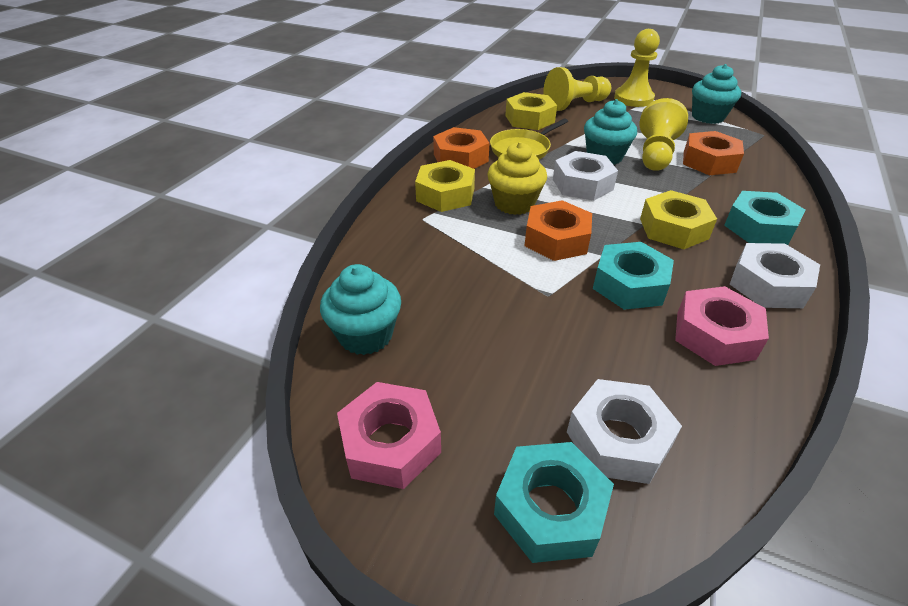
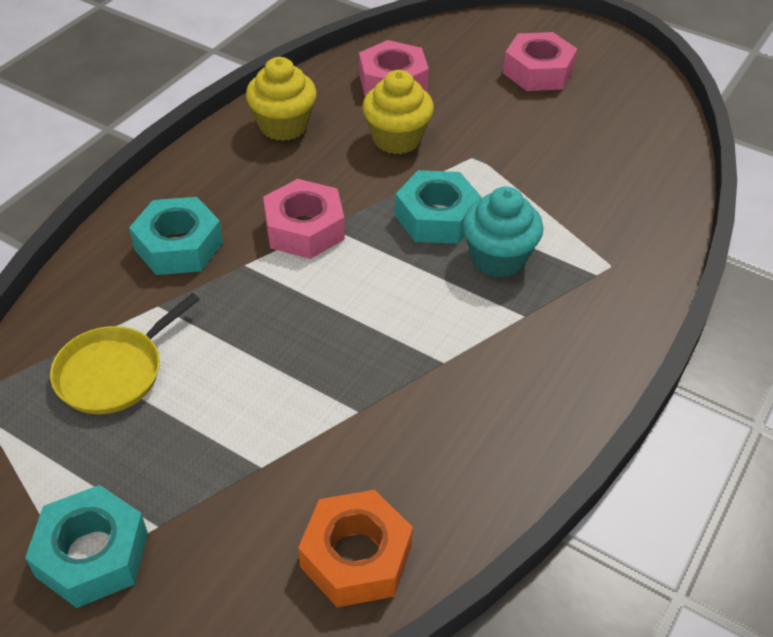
orange nut: 3 -> 1
pink nut: 2 -> 3
turquoise cupcake: 3 -> 1
white nut: 3 -> 0
yellow cupcake: 1 -> 2
yellow nut: 3 -> 0
yellow pawn: 3 -> 0

